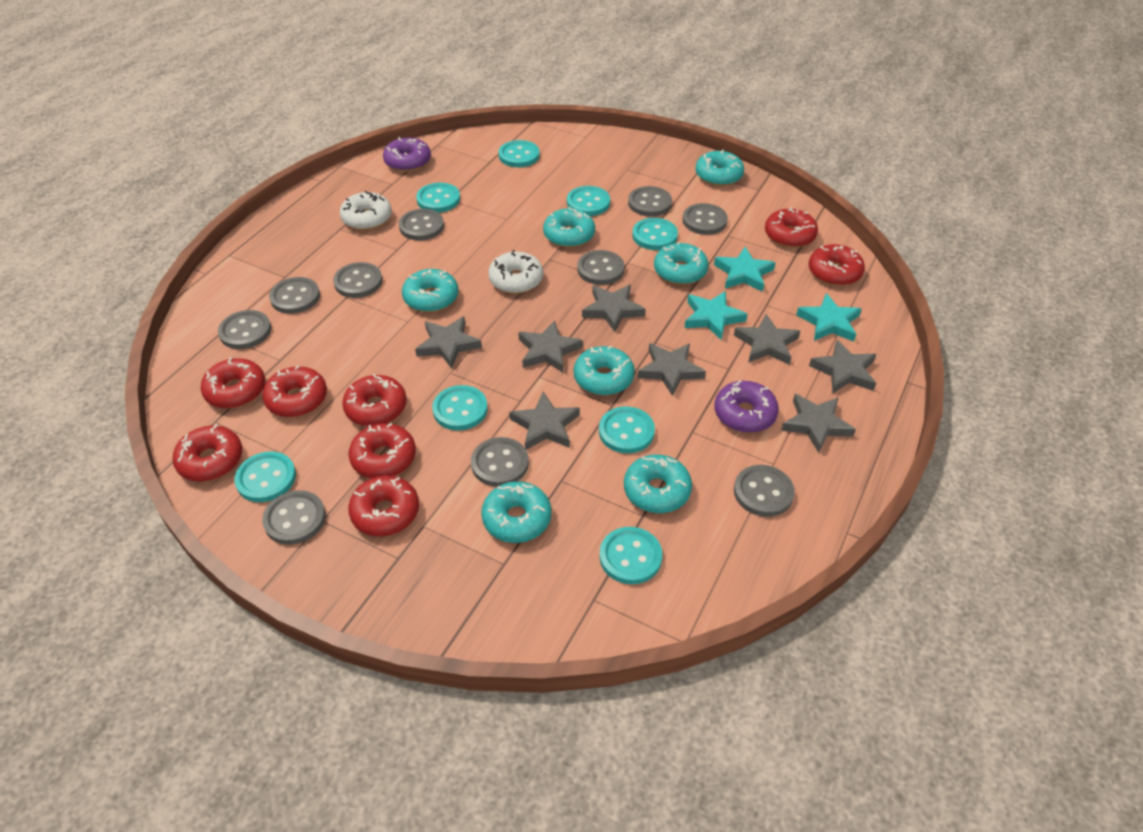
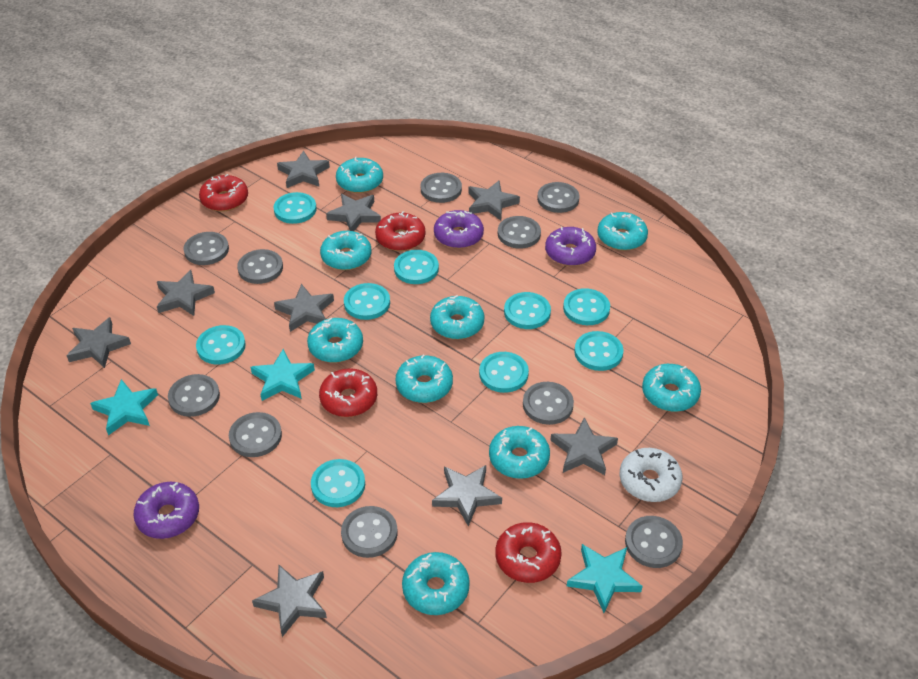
grey star: 8 -> 9
purple donut: 2 -> 3
red donut: 8 -> 4
turquoise button: 8 -> 9
turquoise donut: 7 -> 9
white donut: 2 -> 1

